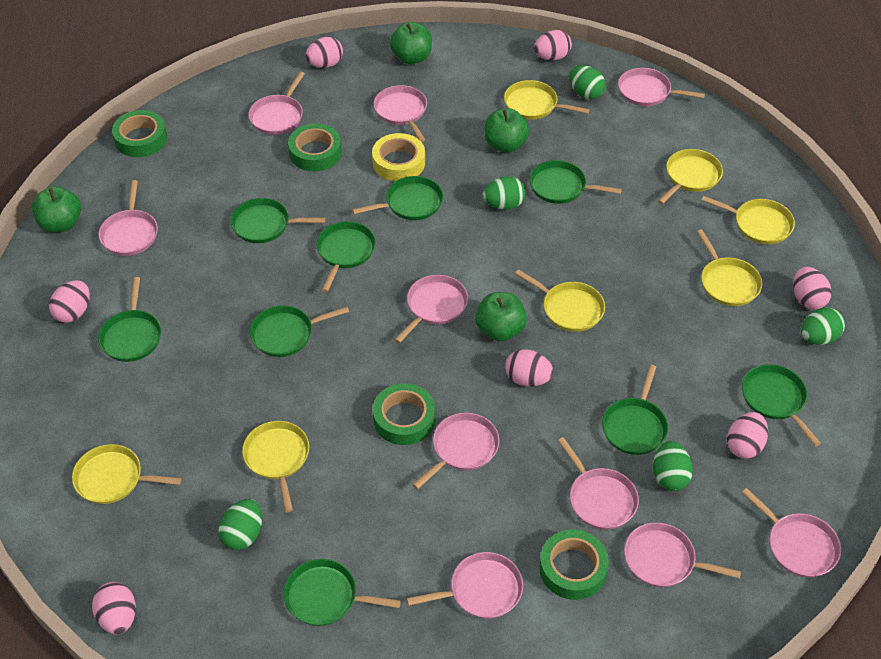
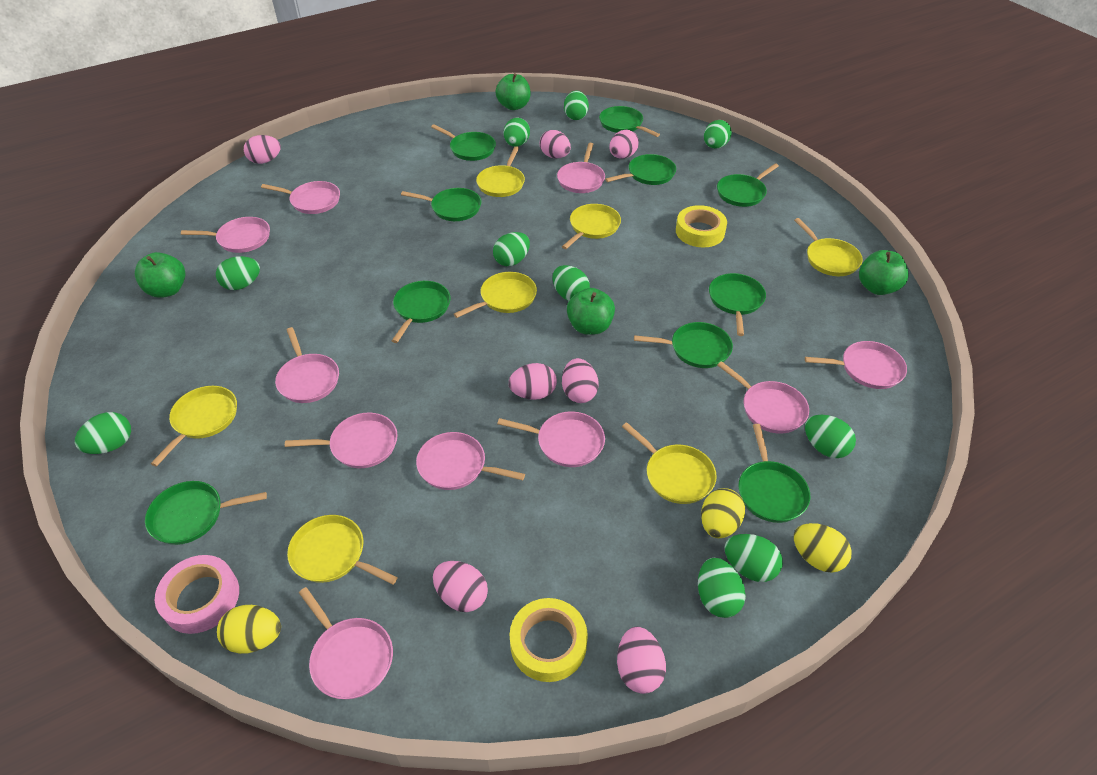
green egg: 5 -> 10
green pan: 9 -> 10
green tape: 4 -> 0
pink tape: 0 -> 1
yellow egg: 0 -> 3
yellow tape: 1 -> 2

